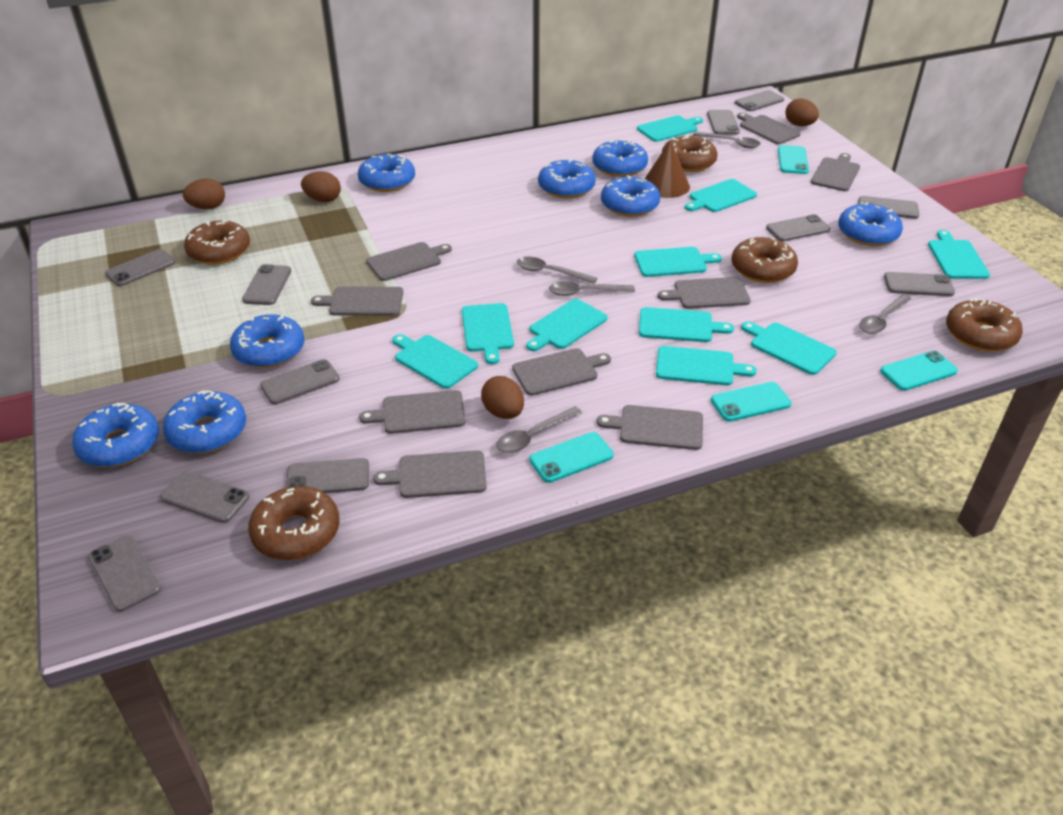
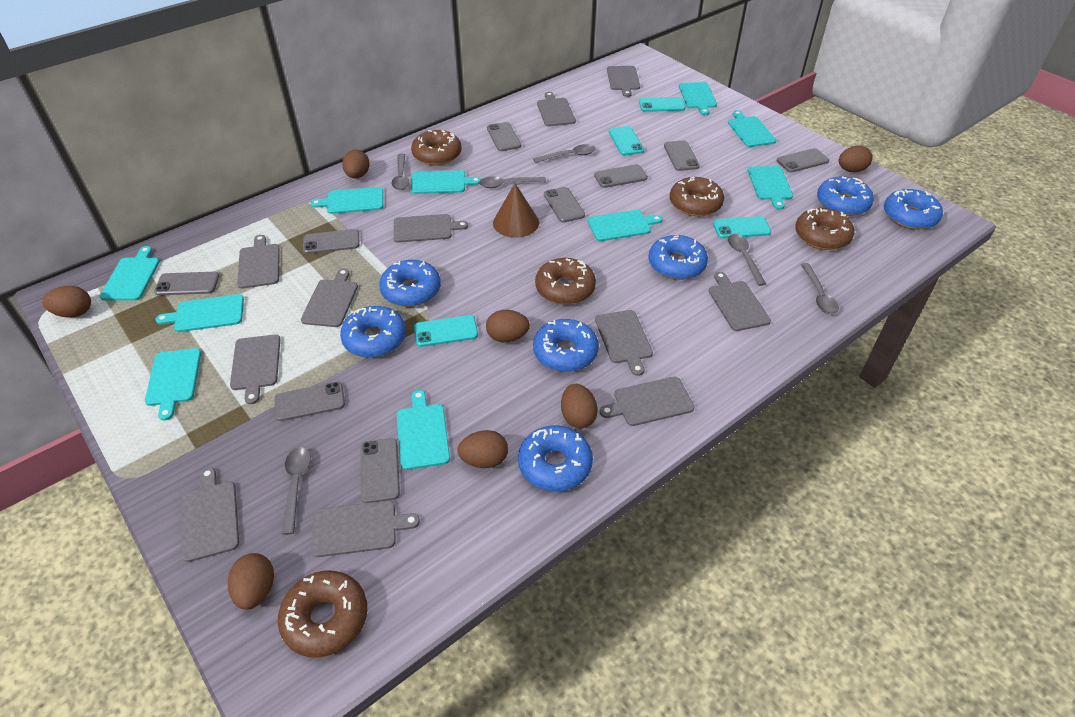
blue donut: 8 -> 7
brown egg: 4 -> 7
grey cutting board: 9 -> 11
grey phone: 11 -> 9
grey spoon: 5 -> 6

